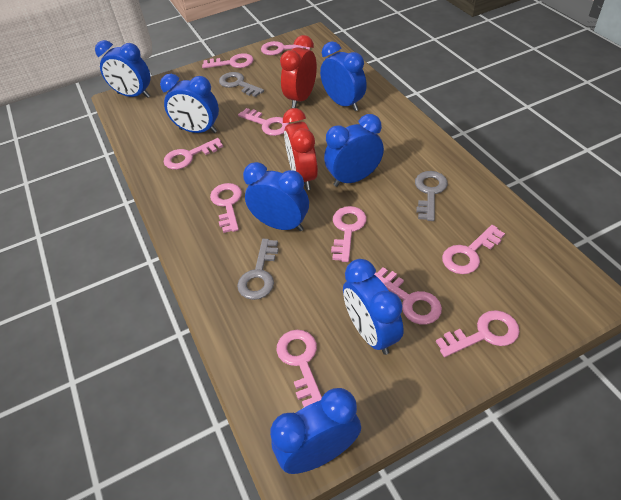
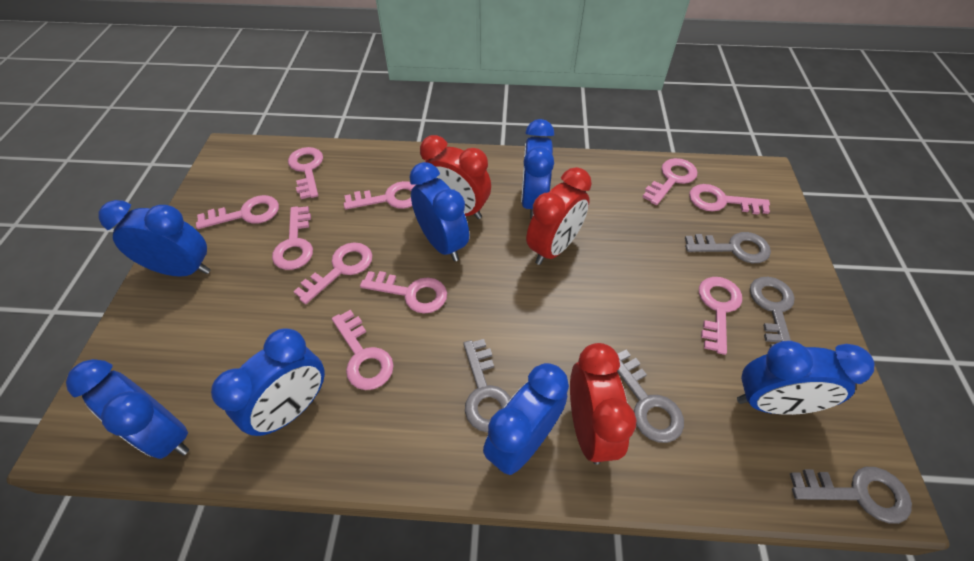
grey key: 3 -> 5
red clock: 2 -> 3

